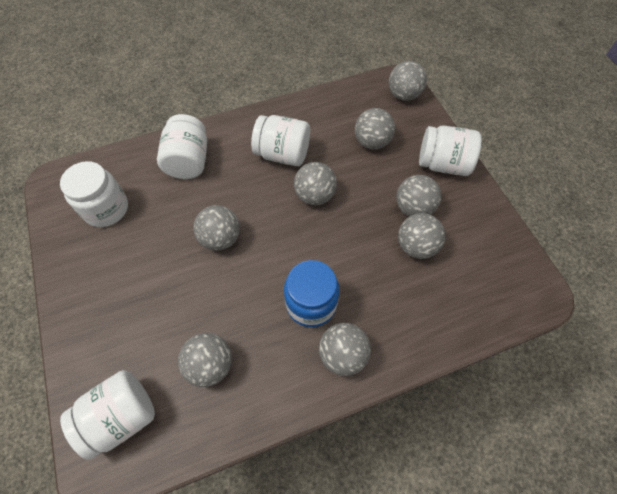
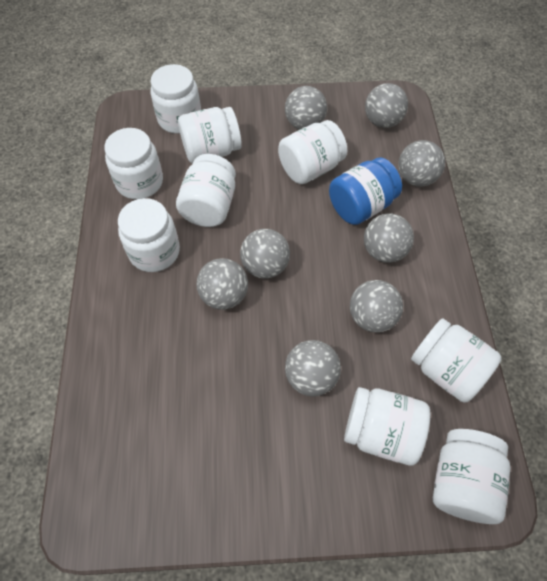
white jar: 5 -> 9

